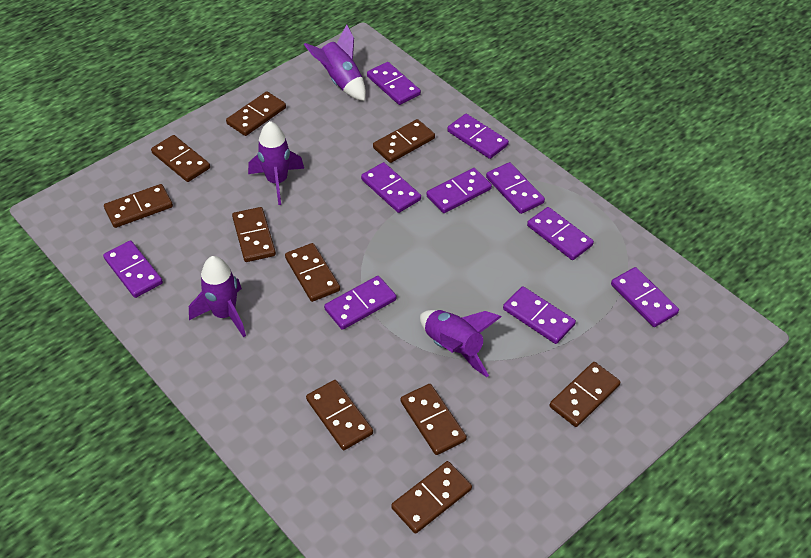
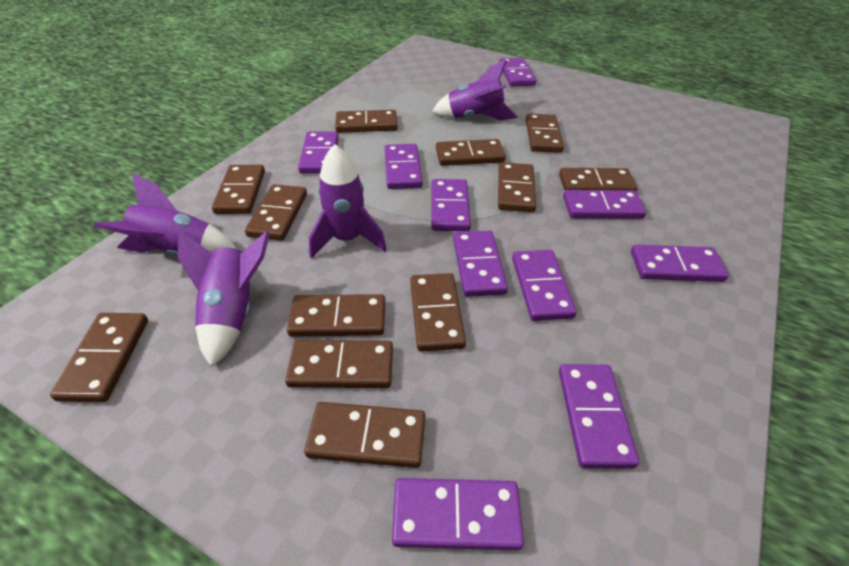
brown domino: 10 -> 12

